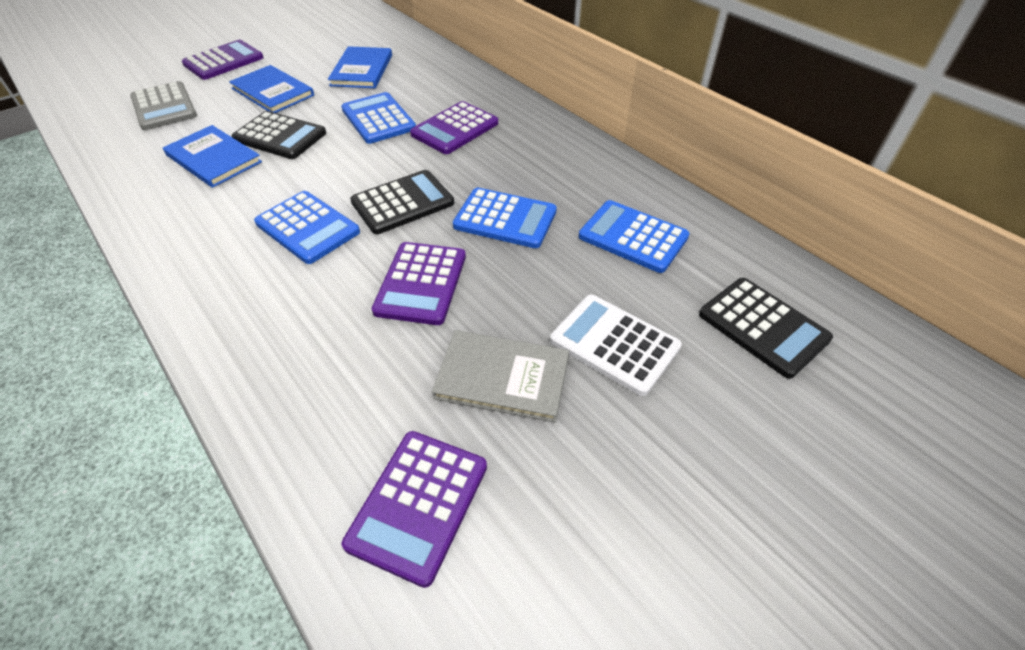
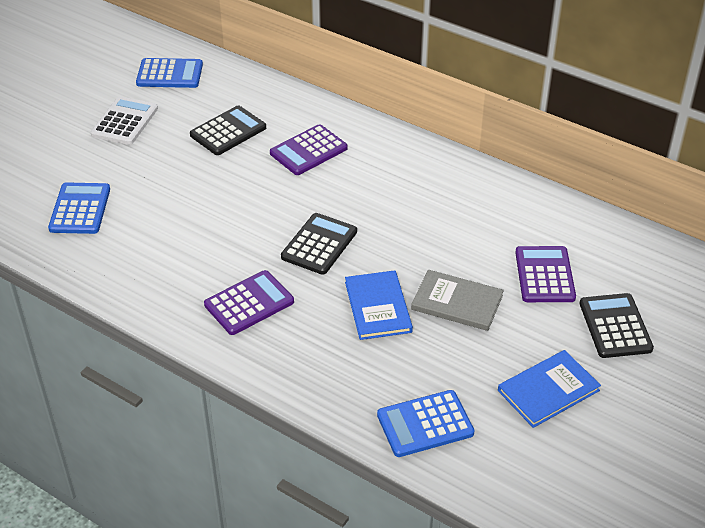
blue book: 3 -> 2
blue calculator: 4 -> 3
grey calculator: 1 -> 0
purple calculator: 4 -> 3

